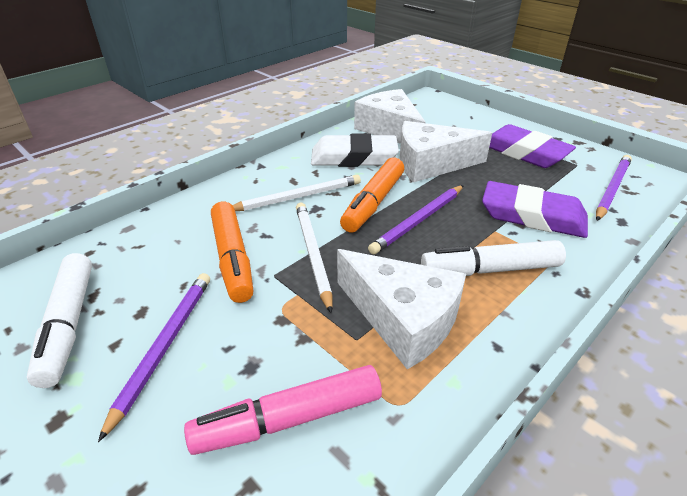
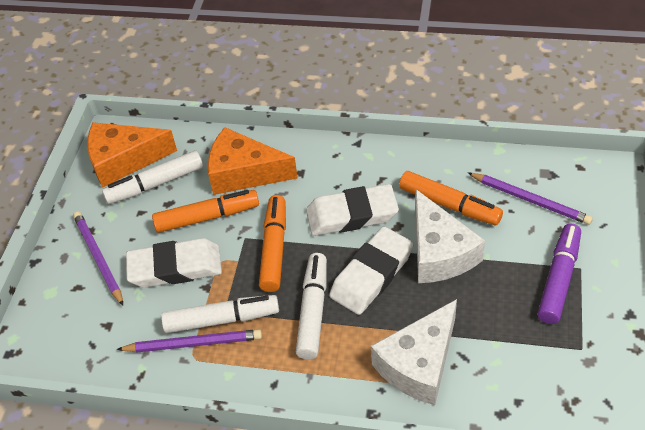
orange cheese: 0 -> 2
orange marker: 2 -> 3
pink marker: 1 -> 0
purple eraser: 2 -> 0
purple marker: 0 -> 1
white cheese: 3 -> 2
white eraser: 1 -> 3
white marker: 2 -> 3
white pencil: 2 -> 0

